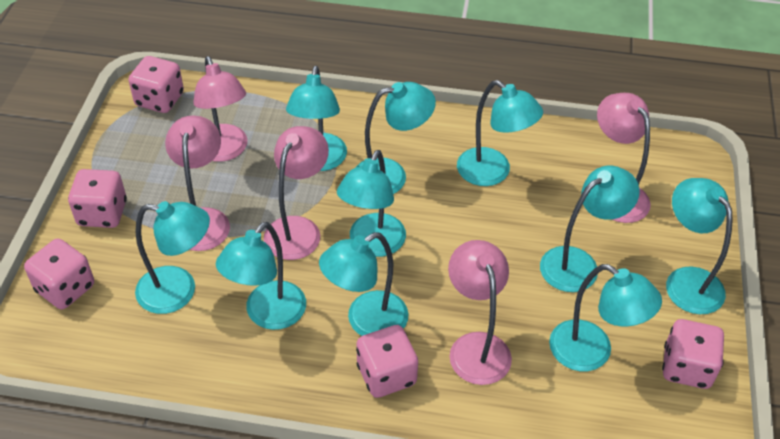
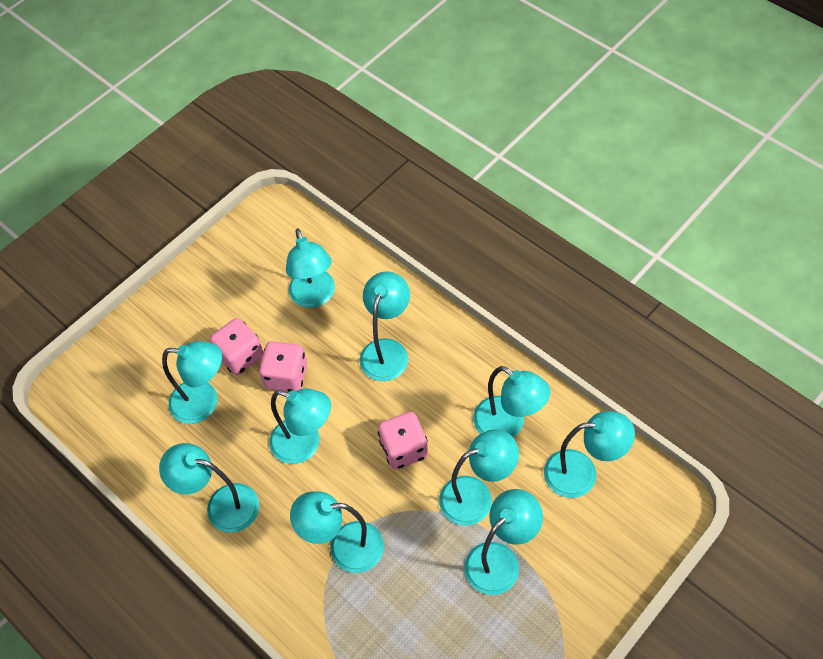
pink dice: 5 -> 3
pink lamp: 5 -> 0

